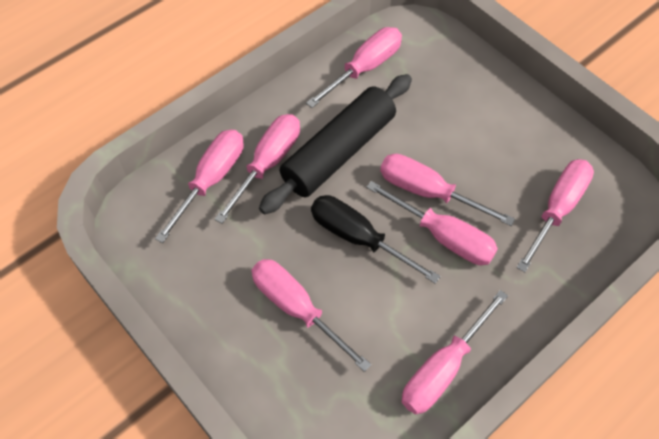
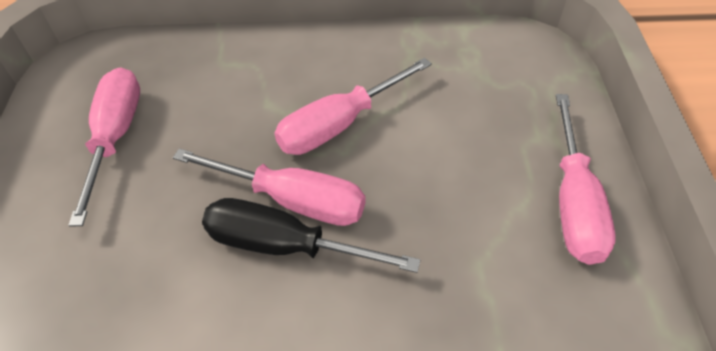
black rolling pin: 1 -> 0
pink screwdriver: 8 -> 4

